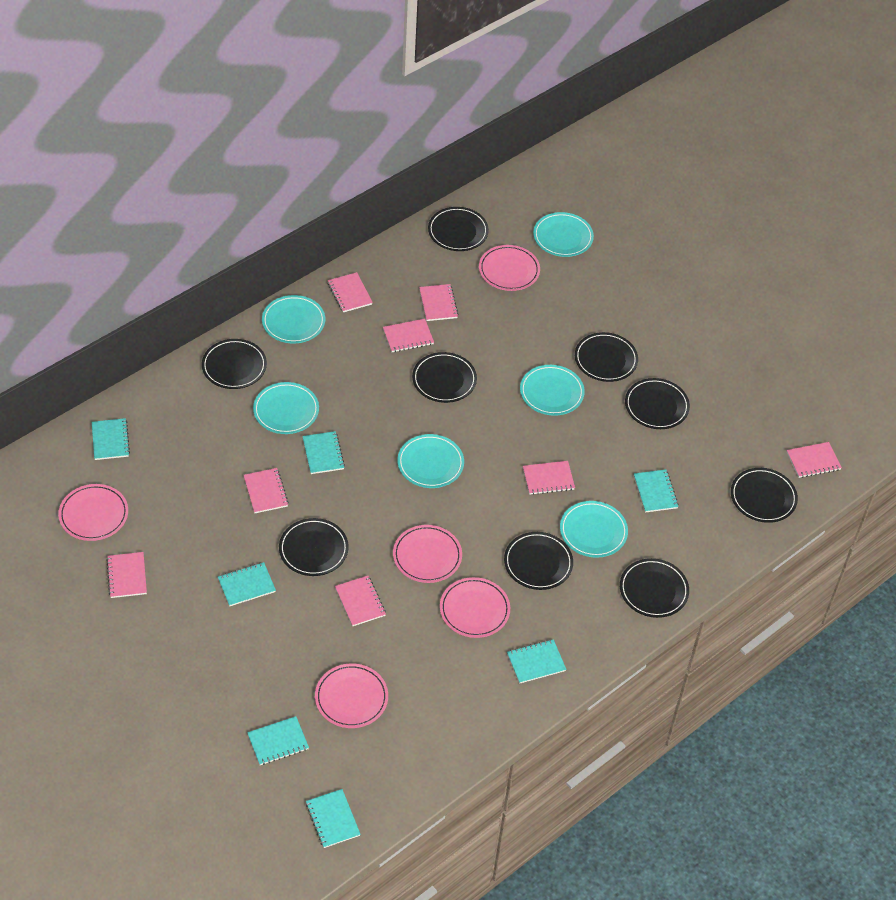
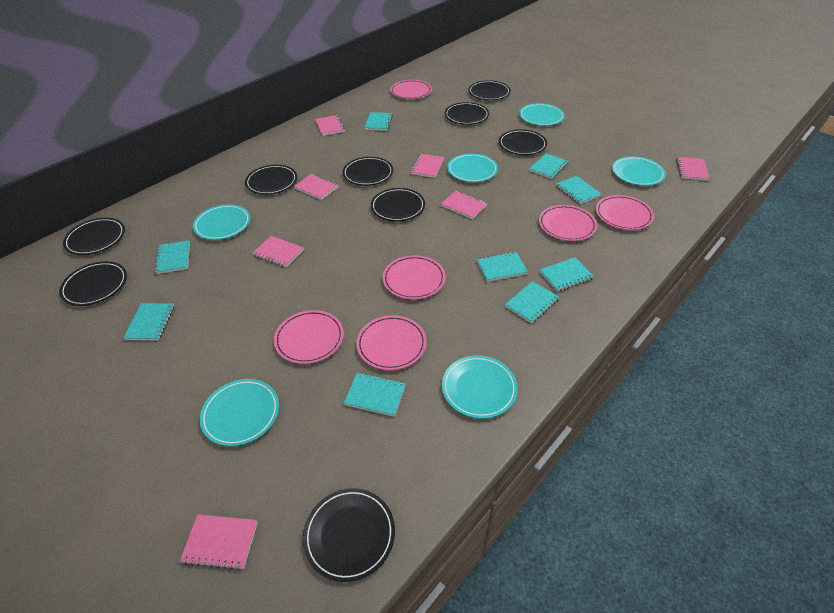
pink notebook: 8 -> 7
pink plate: 5 -> 6
turquoise notebook: 7 -> 9

